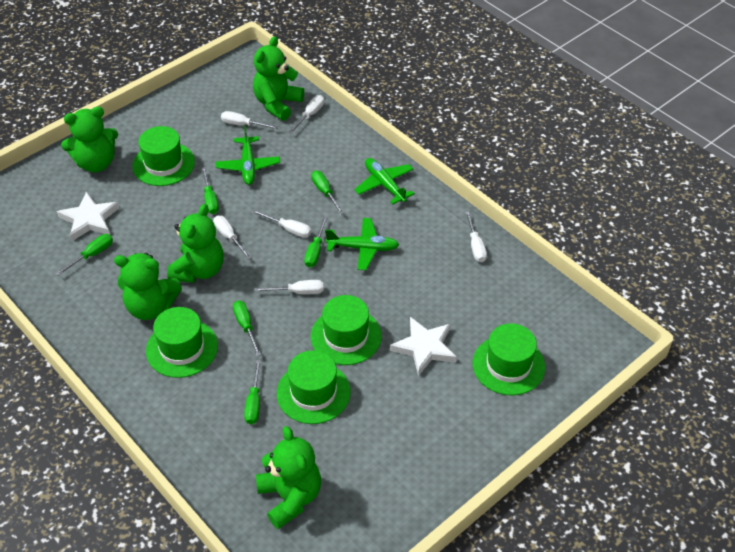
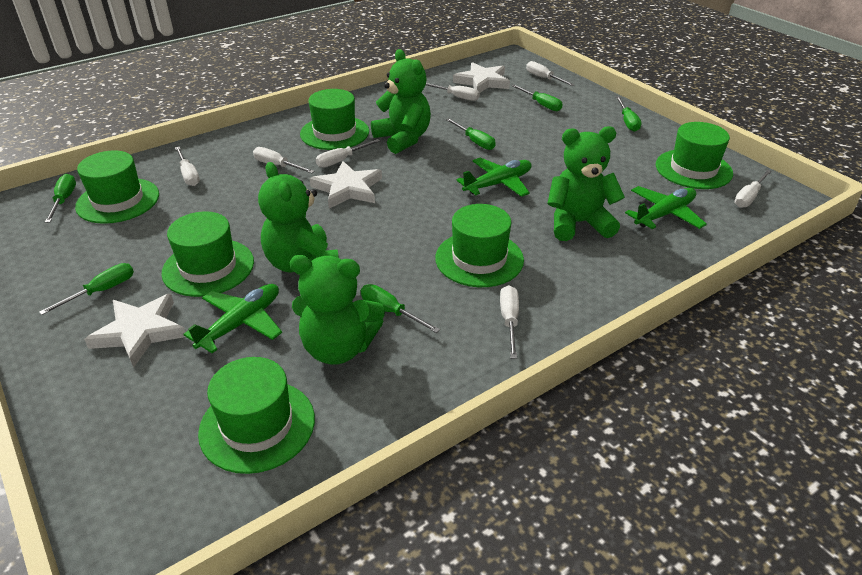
green hat: 5 -> 6
green teddy bear: 5 -> 4
white screwdriver: 6 -> 7
white star: 2 -> 3

